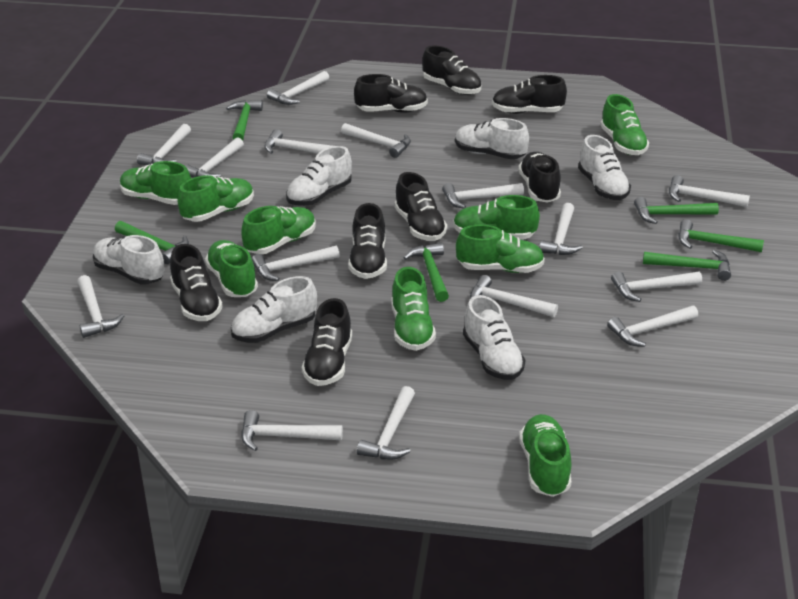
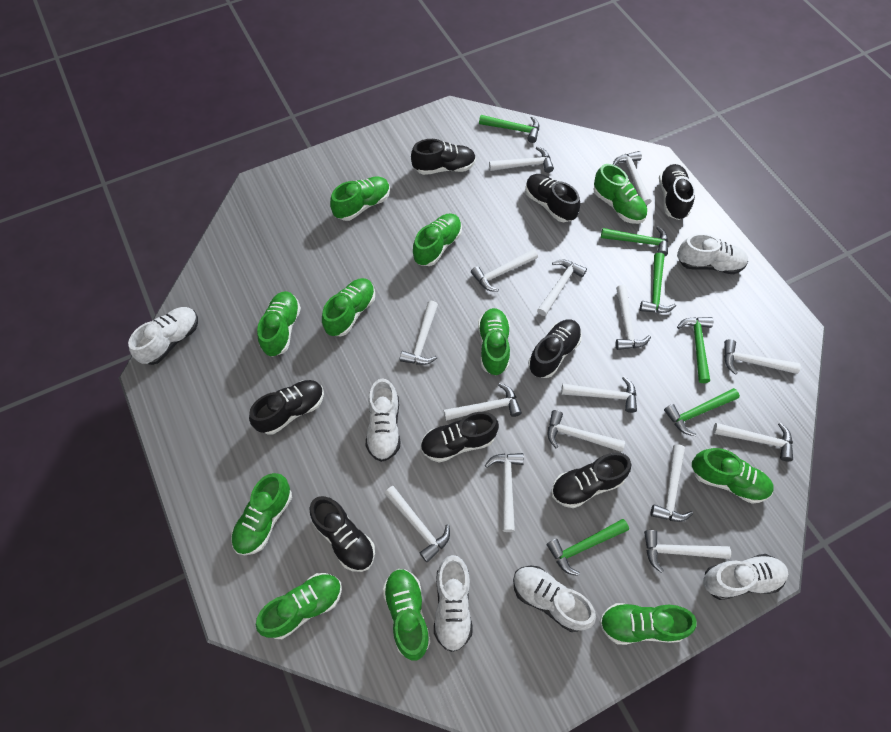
green shoe: 9 -> 11

